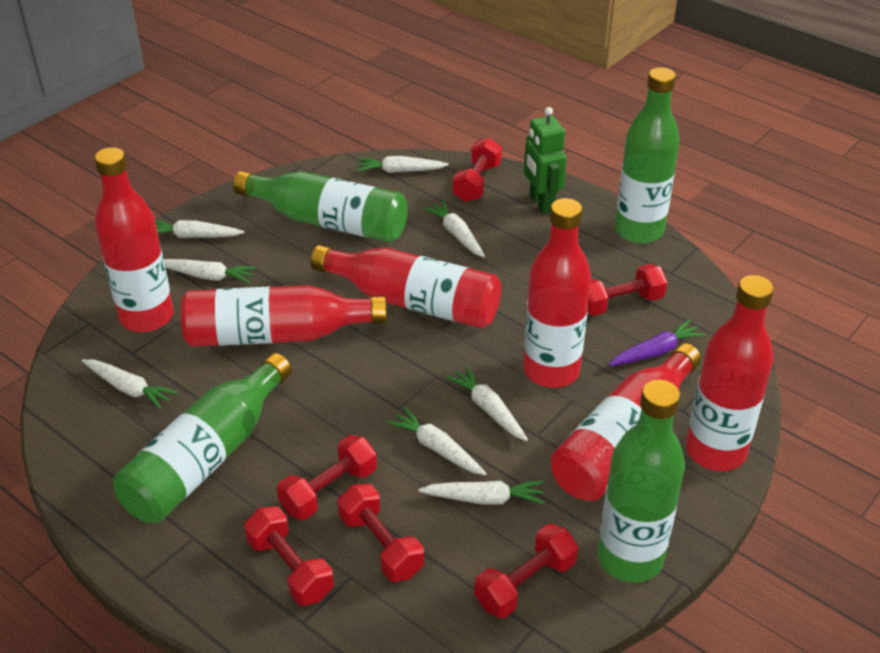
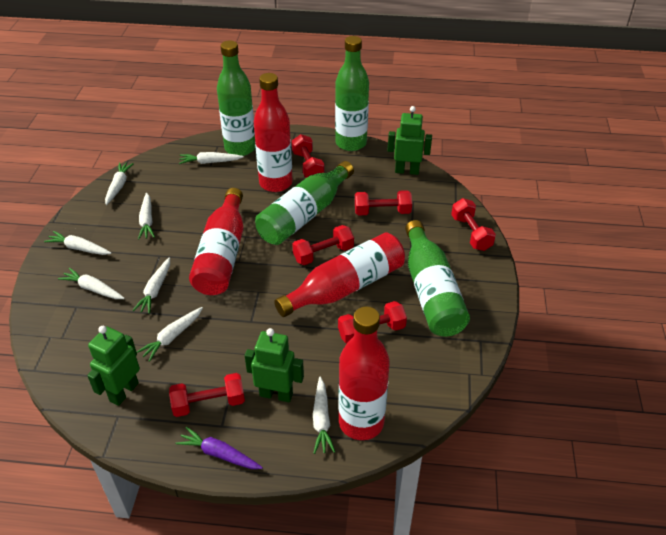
green robot: 1 -> 3
red bottle: 6 -> 4

